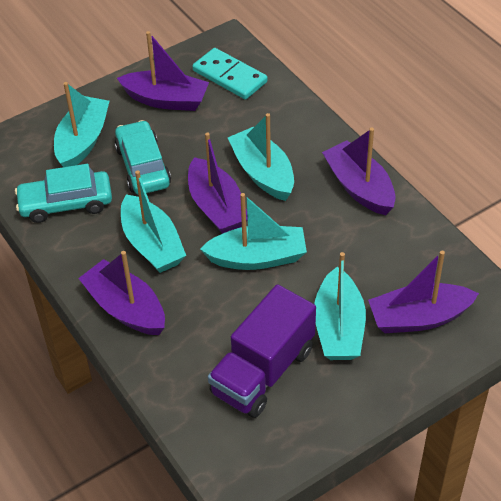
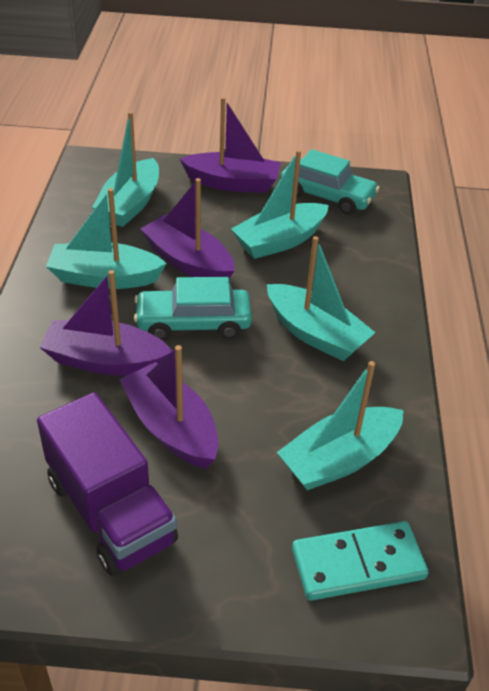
purple boat: 5 -> 4

